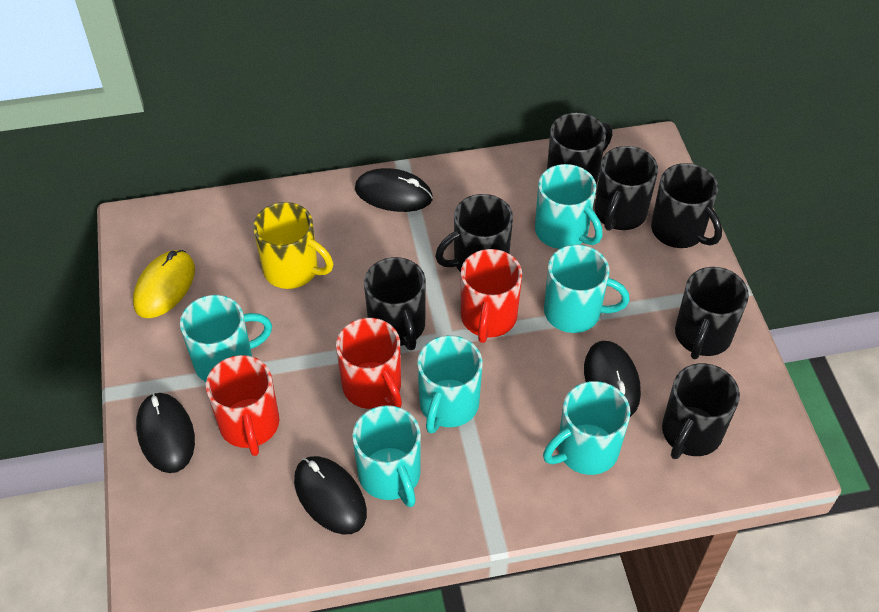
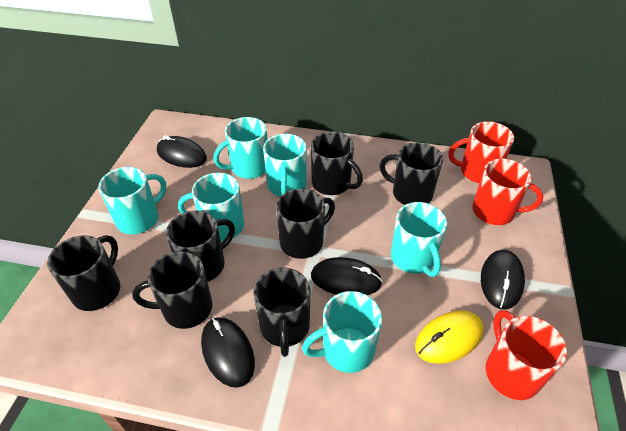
yellow mug: 1 -> 0

